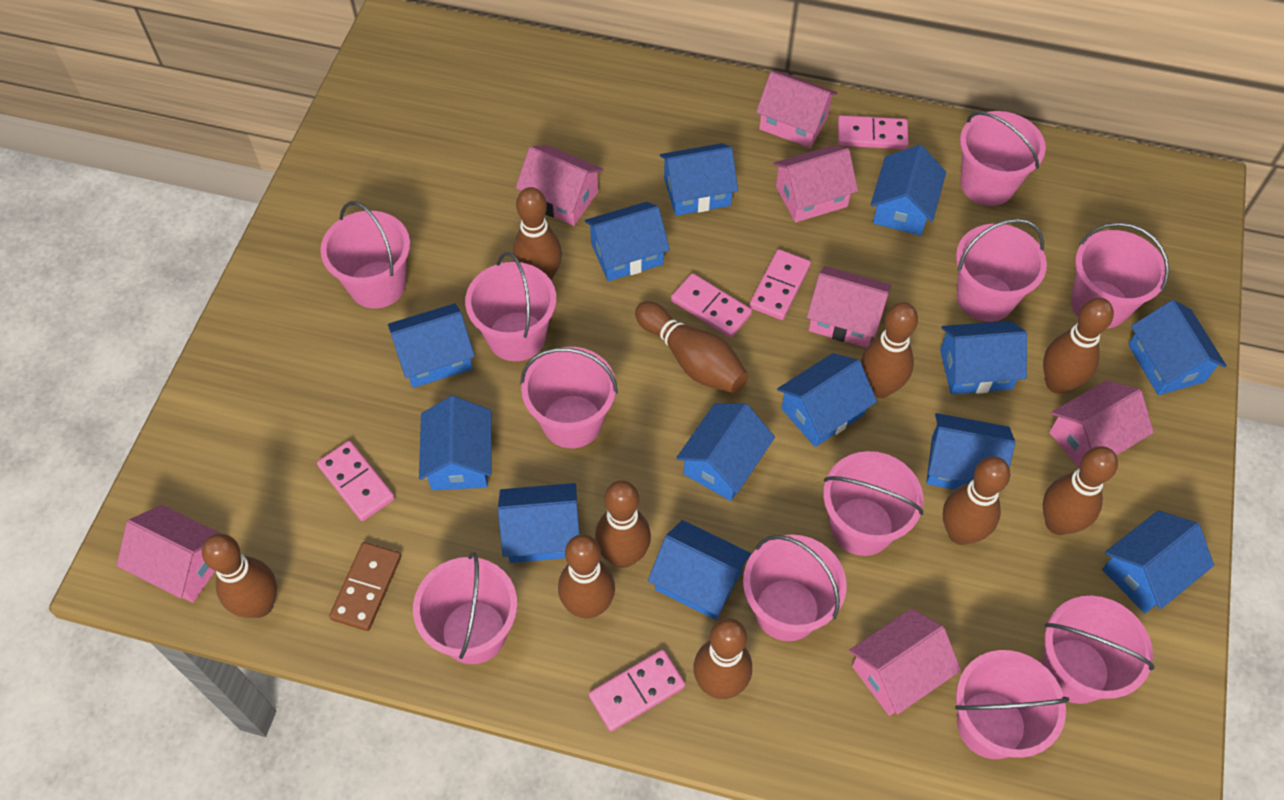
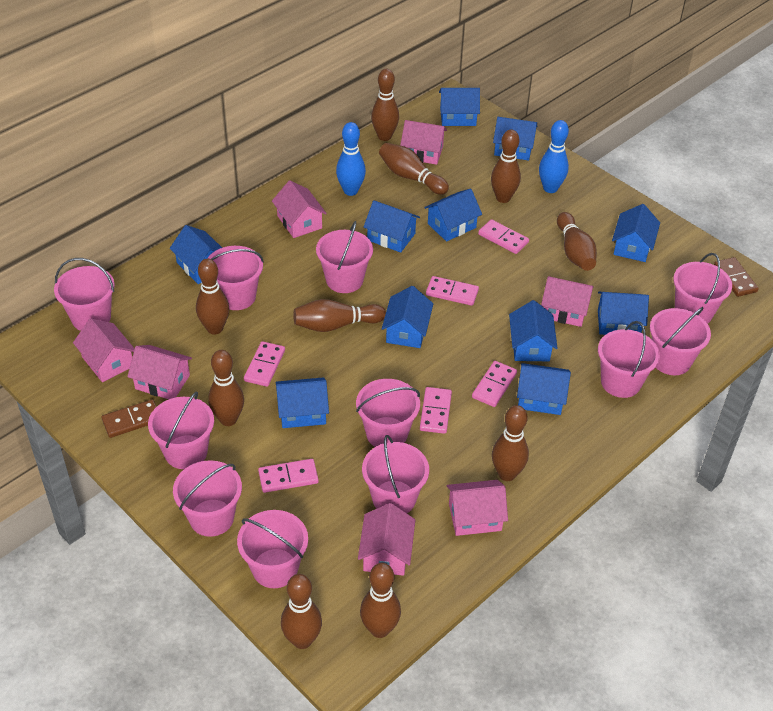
blue bowling pin: 0 -> 2
blue house: 13 -> 11
brown domino: 1 -> 2
pink domino: 5 -> 6

